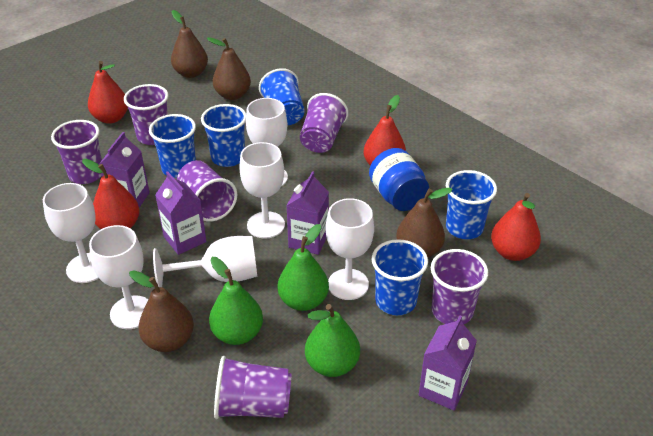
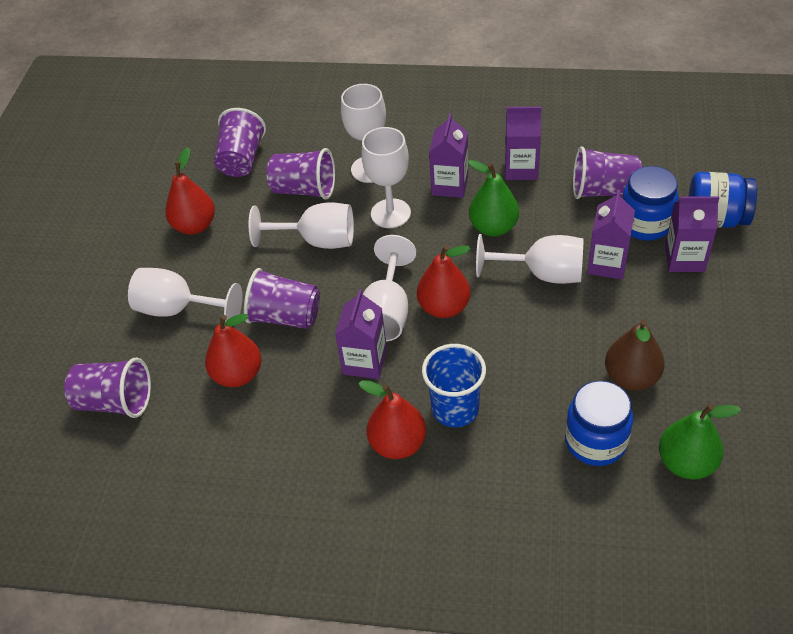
blue cup: 5 -> 1
blue jar: 1 -> 3
brown pear: 4 -> 1
green pear: 3 -> 2
purple carton: 4 -> 5
purple cup: 6 -> 5

